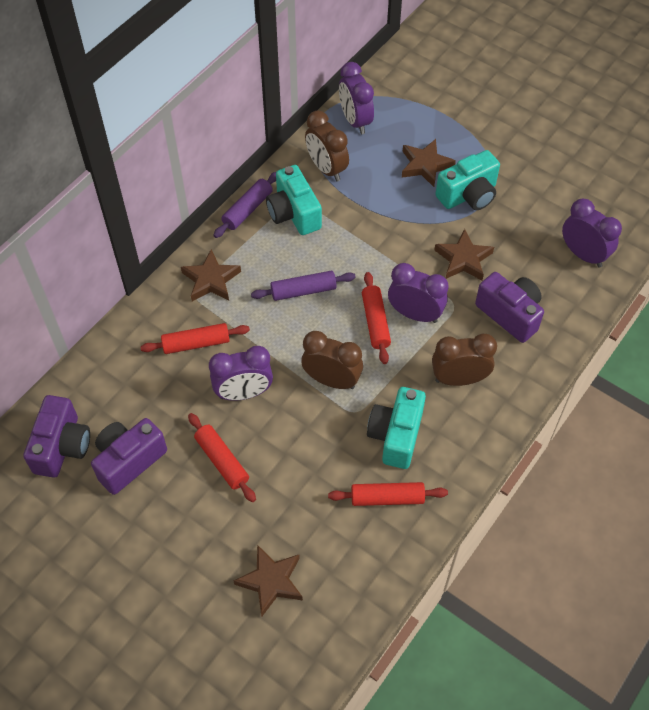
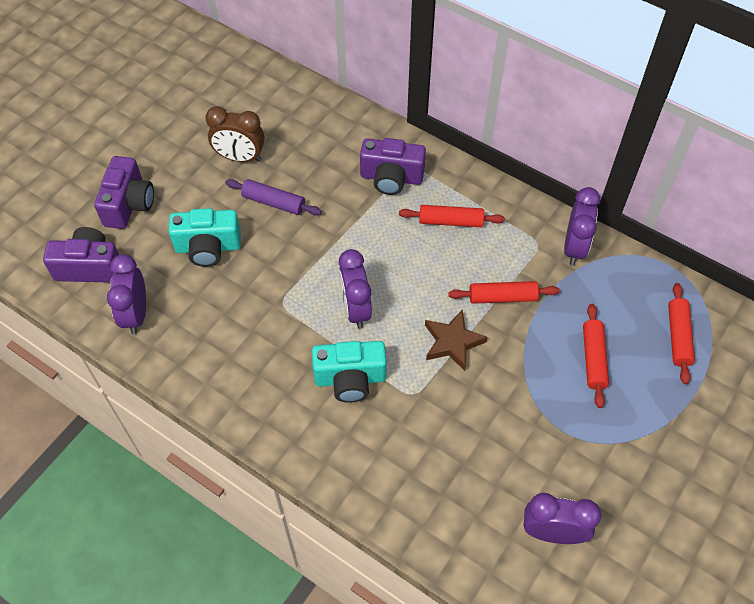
brown clock: 3 -> 1
brown star: 4 -> 1
purple rolling pin: 2 -> 1
turquoise camera: 3 -> 2

